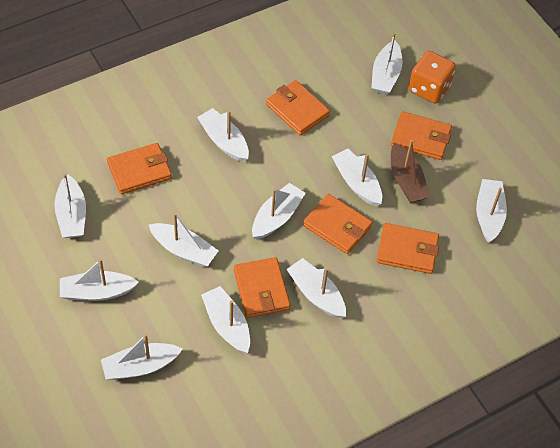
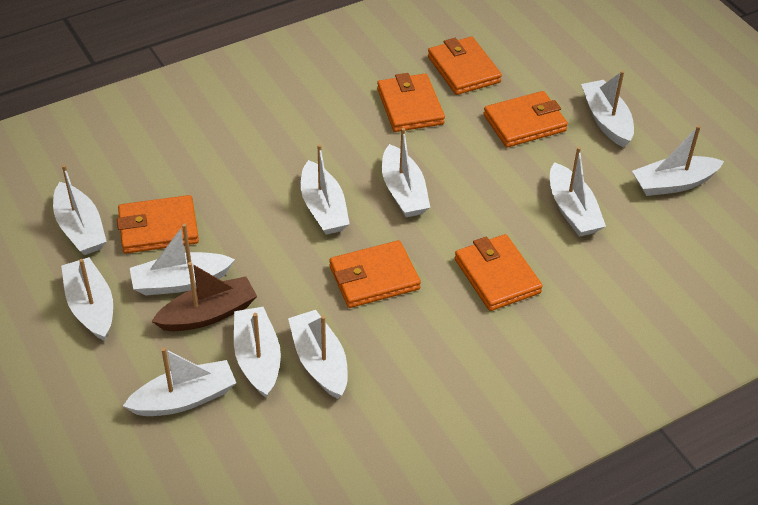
orange dice: 1 -> 0

